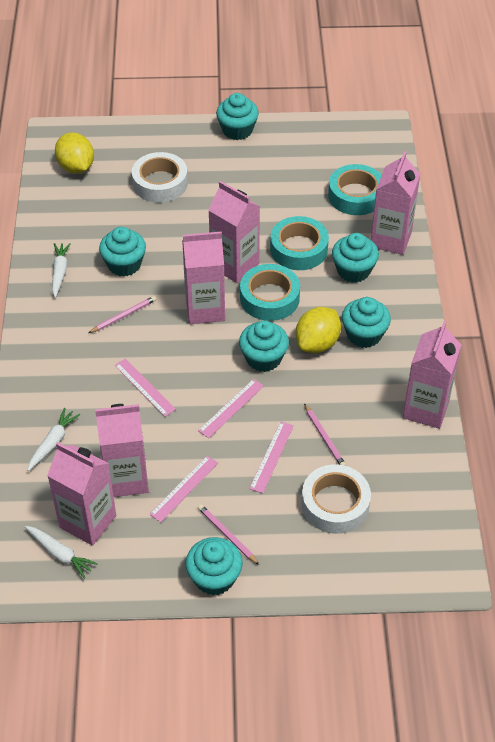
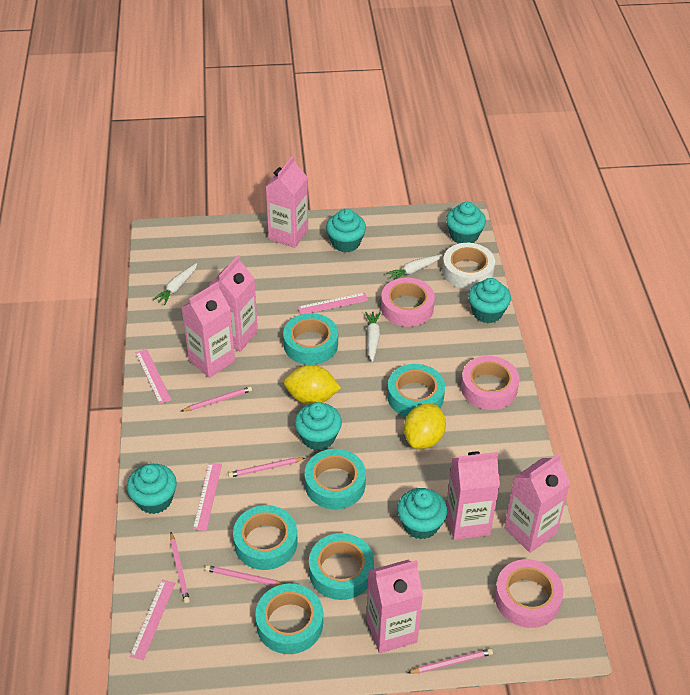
pink pencil: 3 -> 5
pink tape: 0 -> 3
turquoise tape: 3 -> 6
white tape: 2 -> 1

